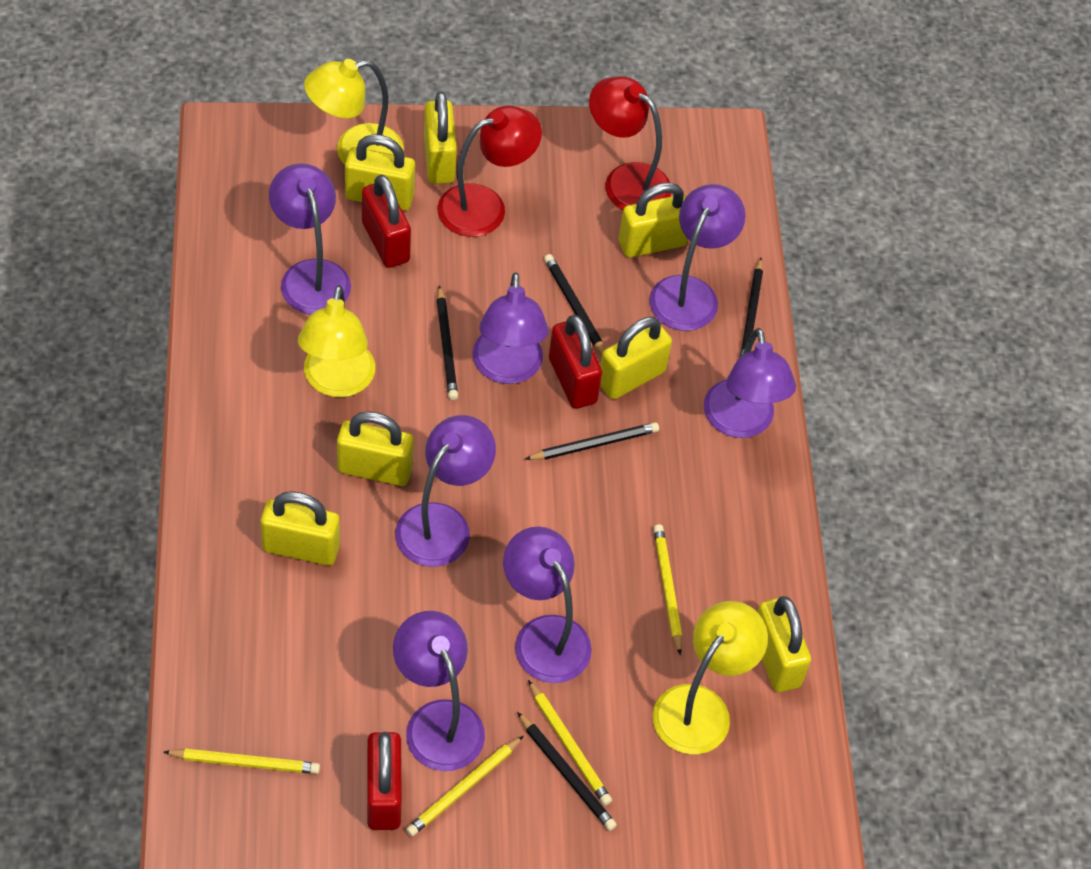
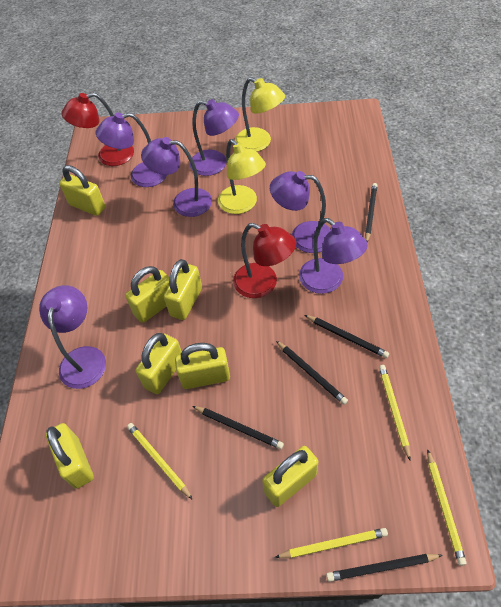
purple lamp: 7 -> 6
red padlock: 3 -> 0
yellow lamp: 3 -> 2

